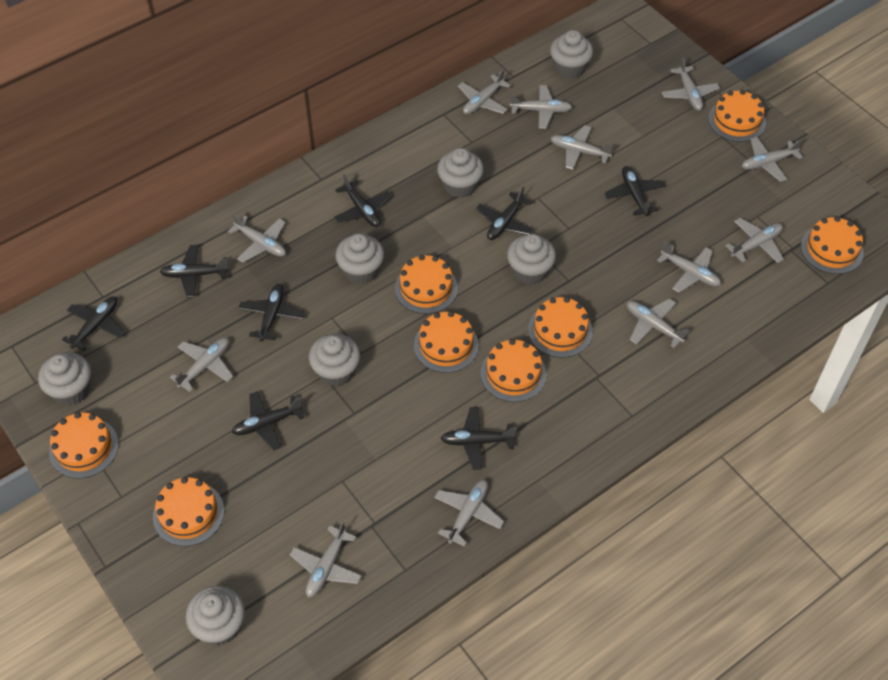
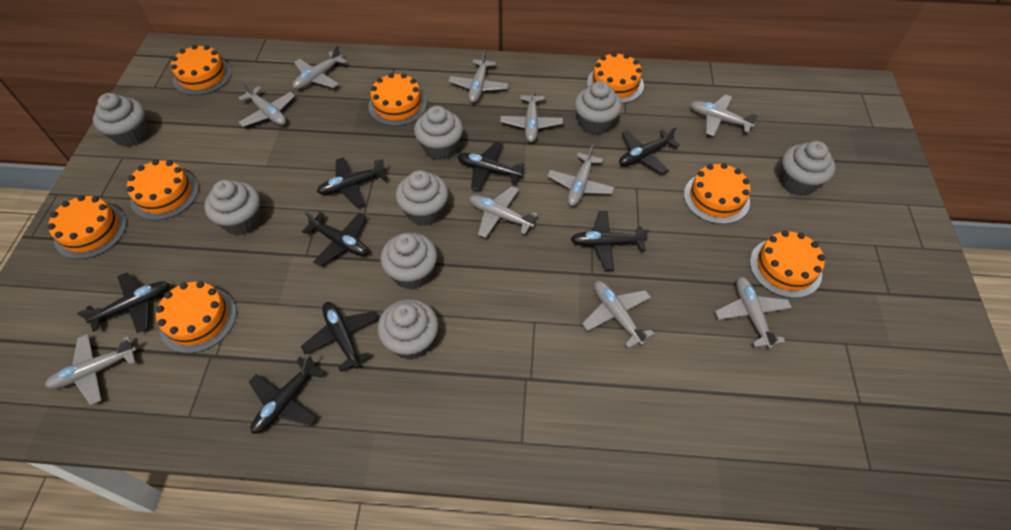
grey cupcake: 7 -> 8
grey plane: 12 -> 10

